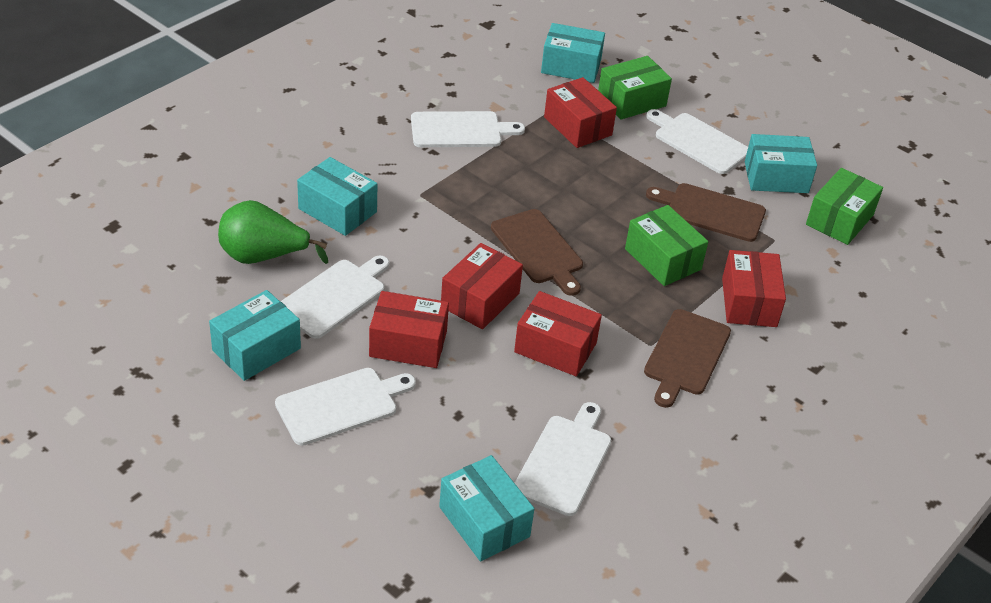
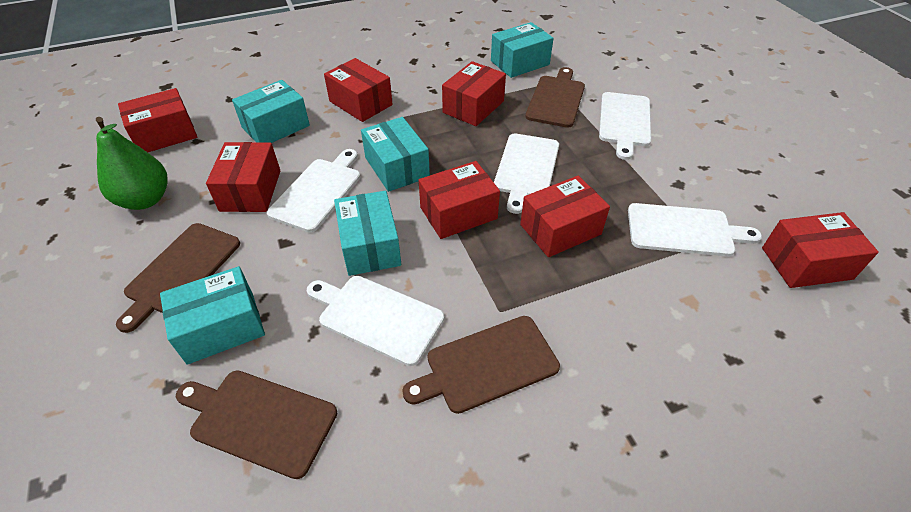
brown cutting board: 3 -> 4
green box: 3 -> 0
red box: 5 -> 7

